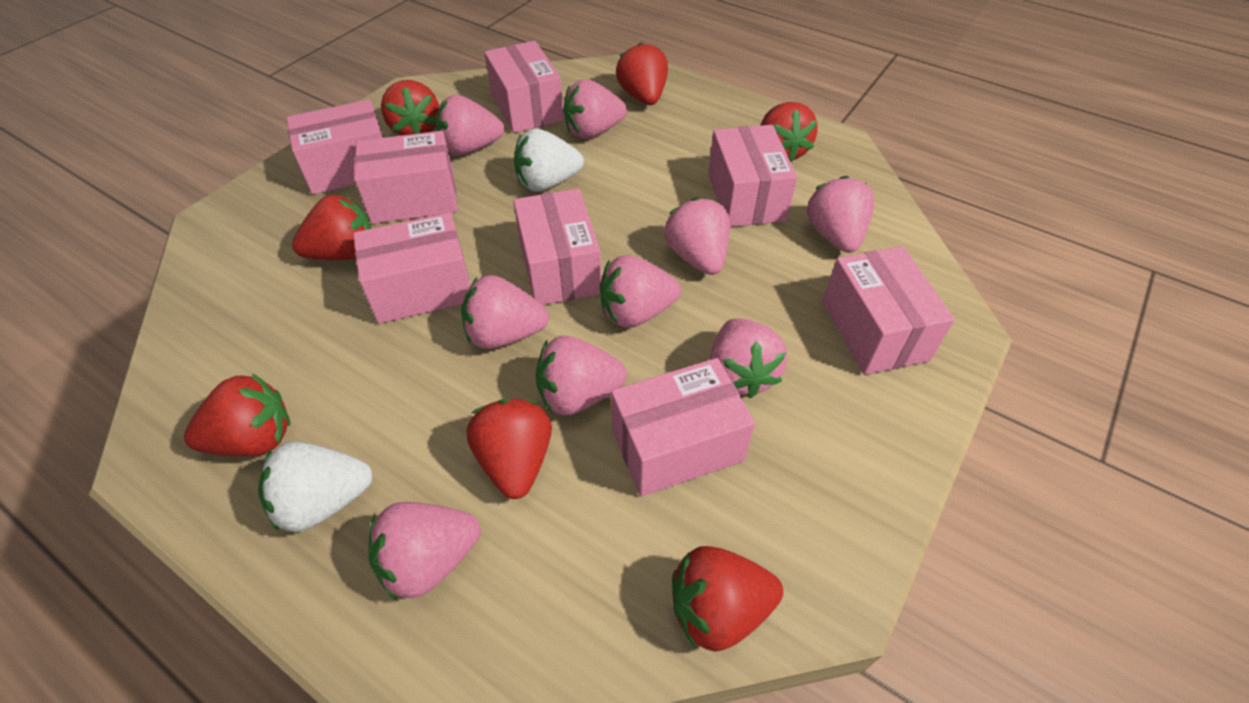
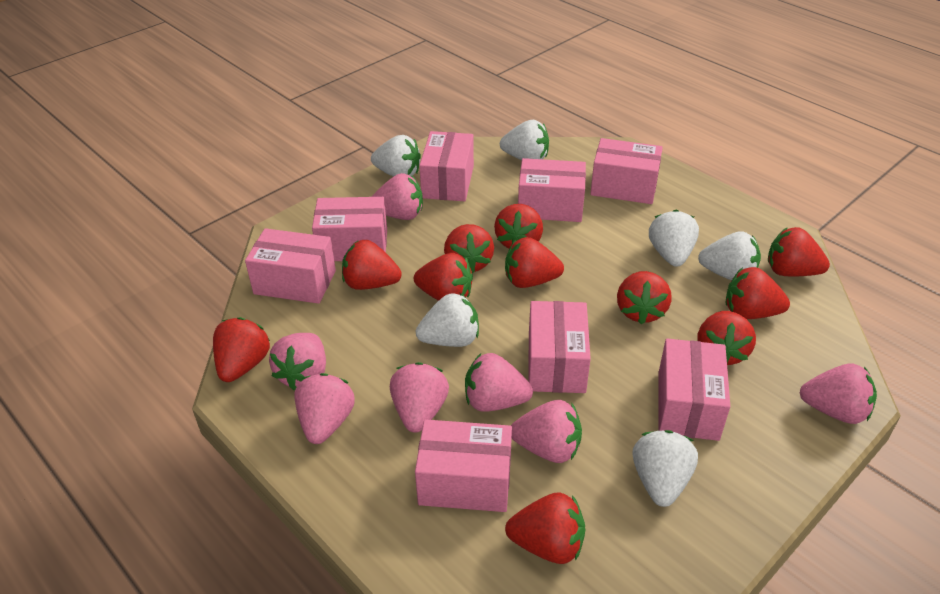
pink strawberry: 9 -> 7
red strawberry: 7 -> 11
white strawberry: 2 -> 6

